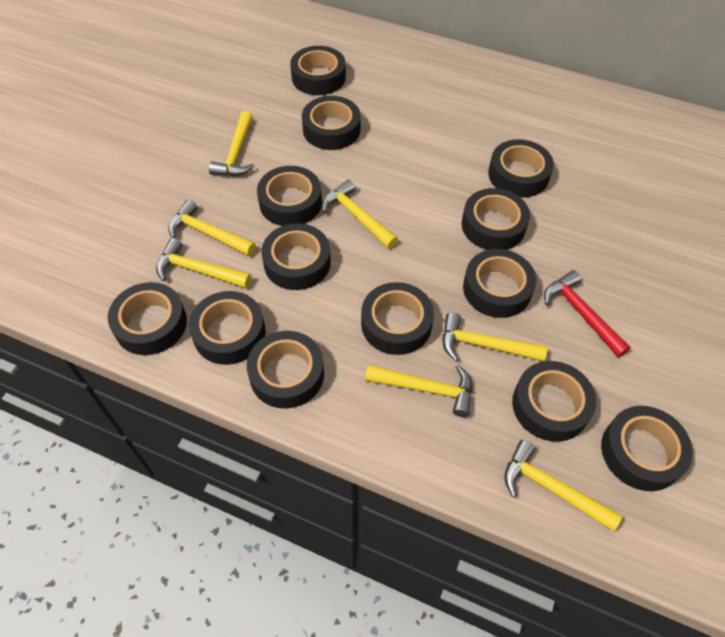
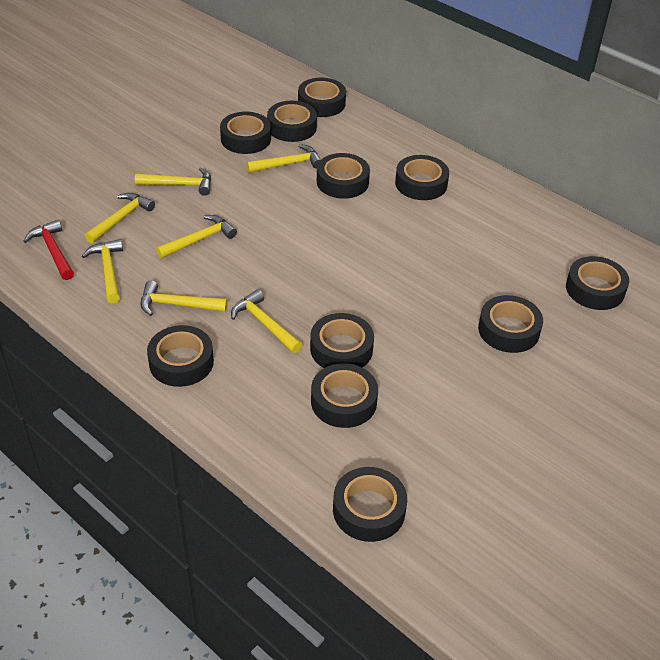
black tape: 13 -> 11

